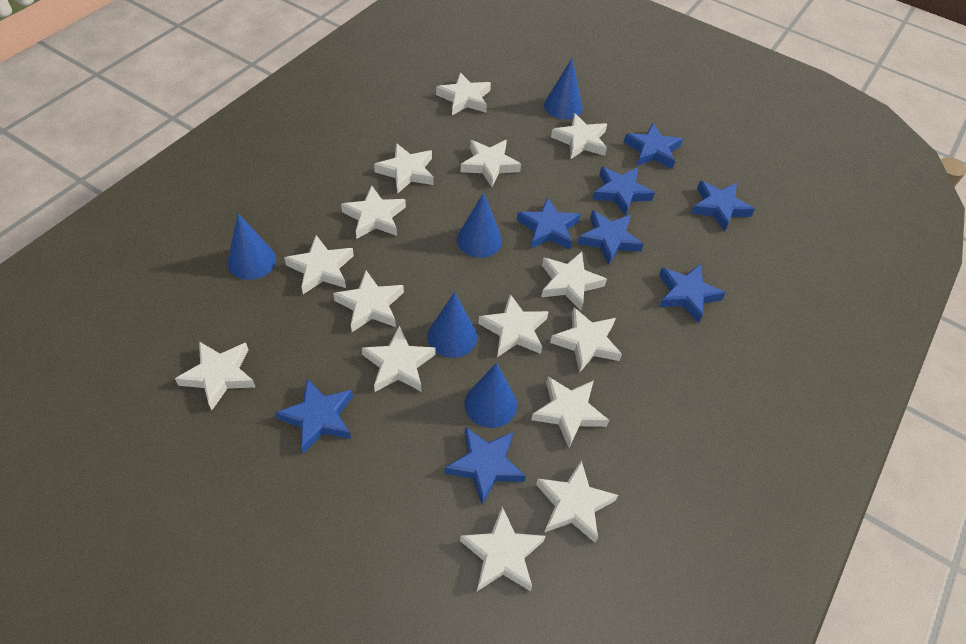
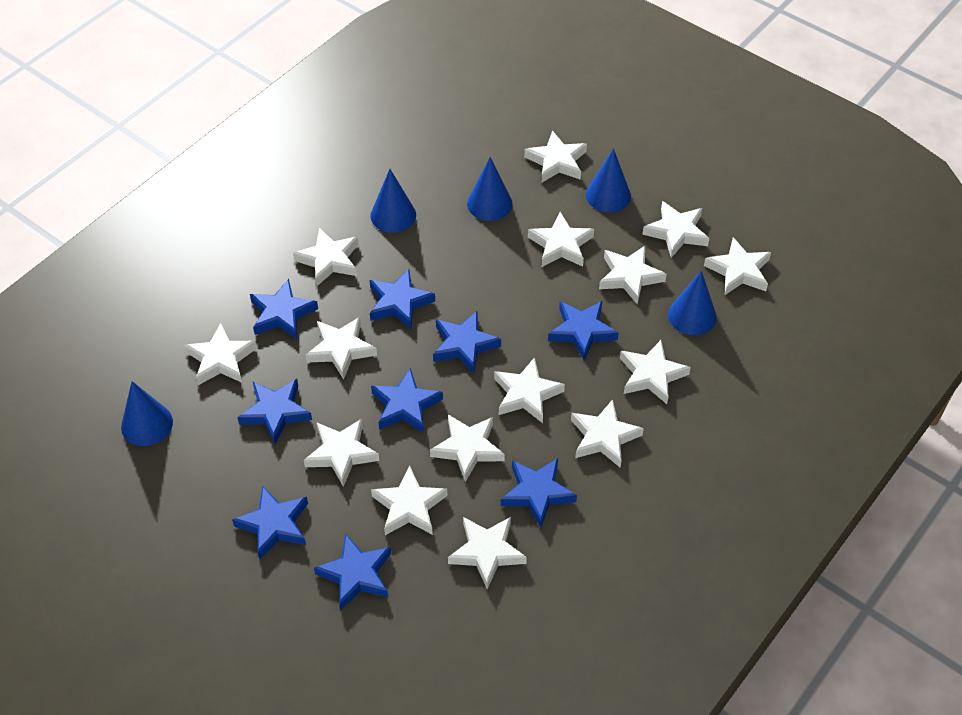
blue star: 8 -> 9

